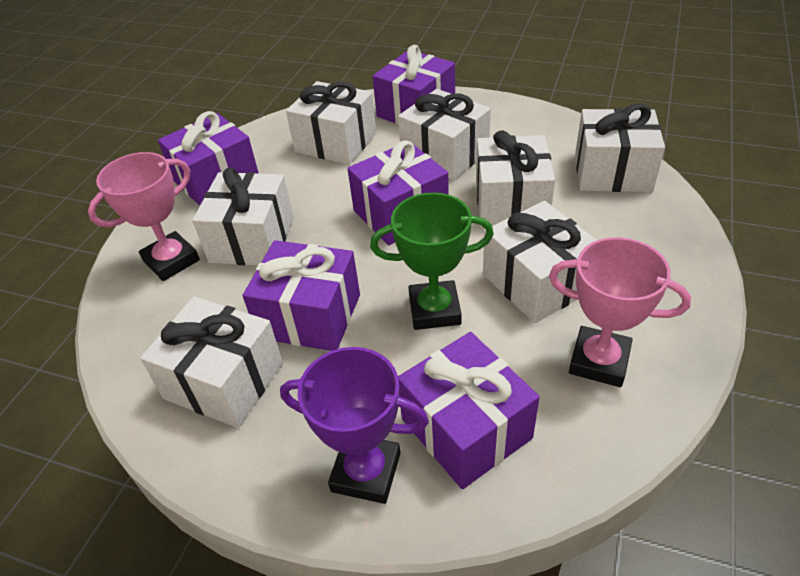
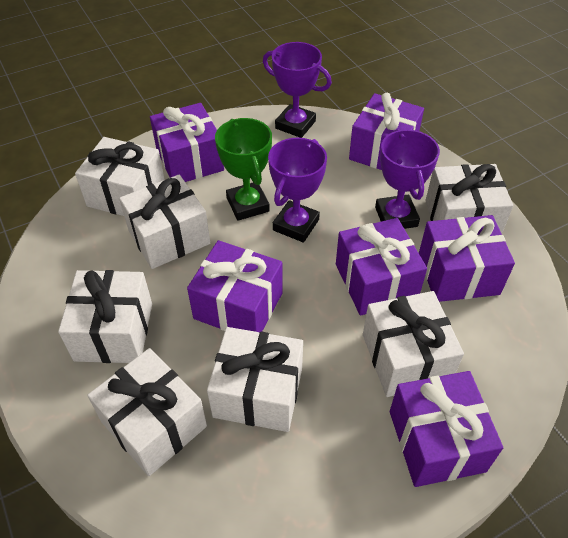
pink trophy: 2 -> 0
purple gift: 5 -> 6
purple trophy: 1 -> 3

